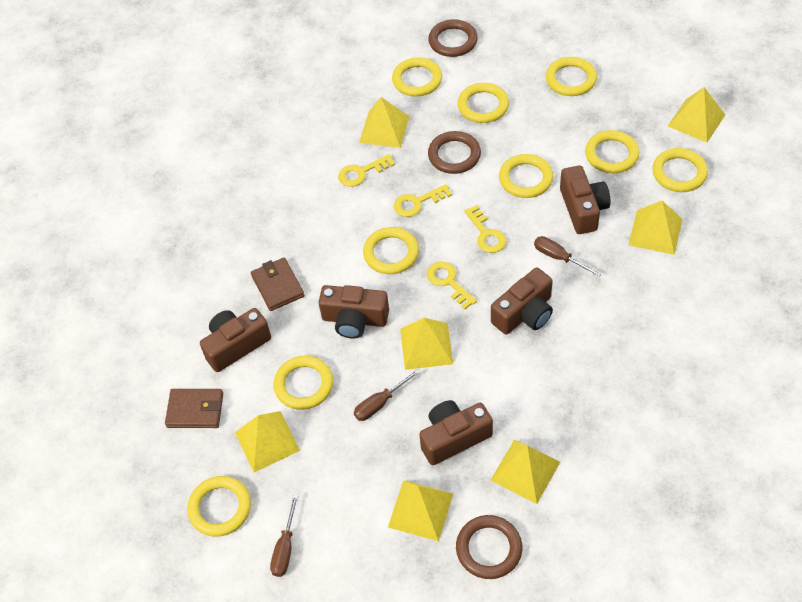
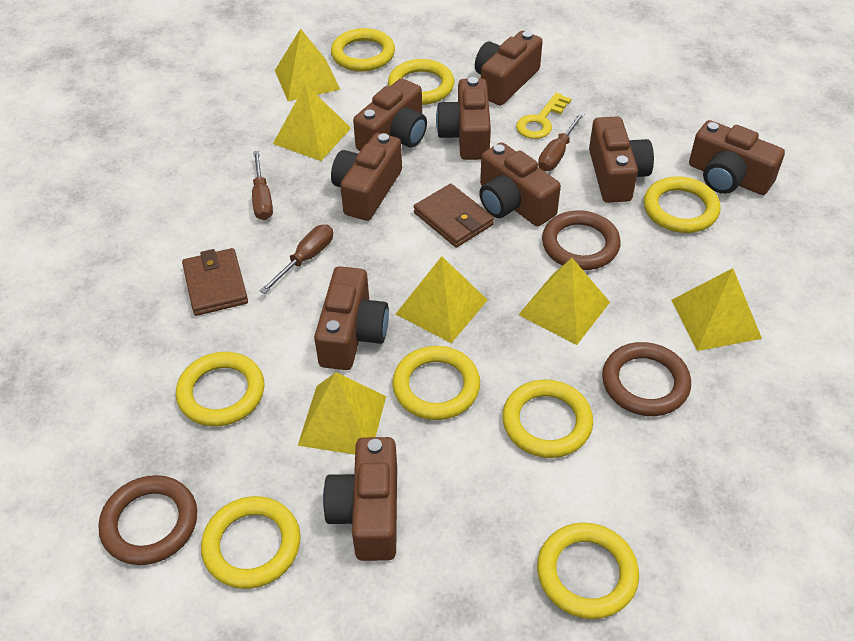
brown camera: 5 -> 9
yellow key: 4 -> 1
yellow pyramid: 7 -> 6
yellow ring: 9 -> 8

